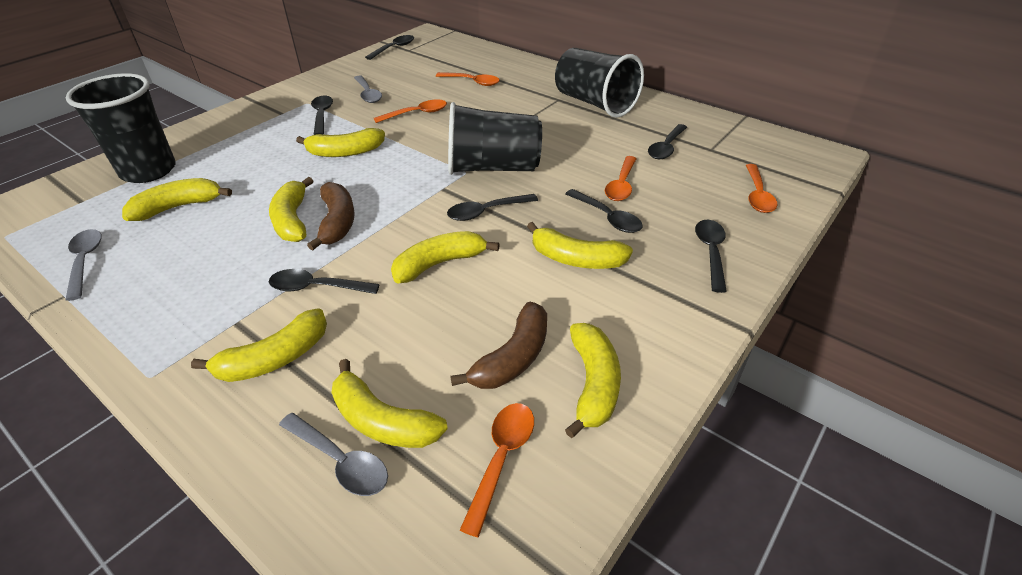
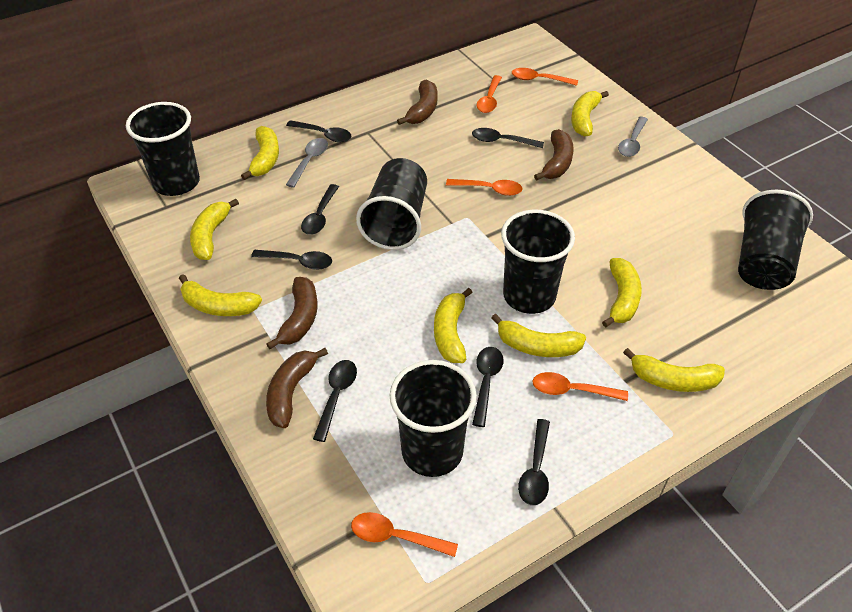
black cup: 3 -> 5
brown banana: 2 -> 4
grey spoon: 3 -> 2

